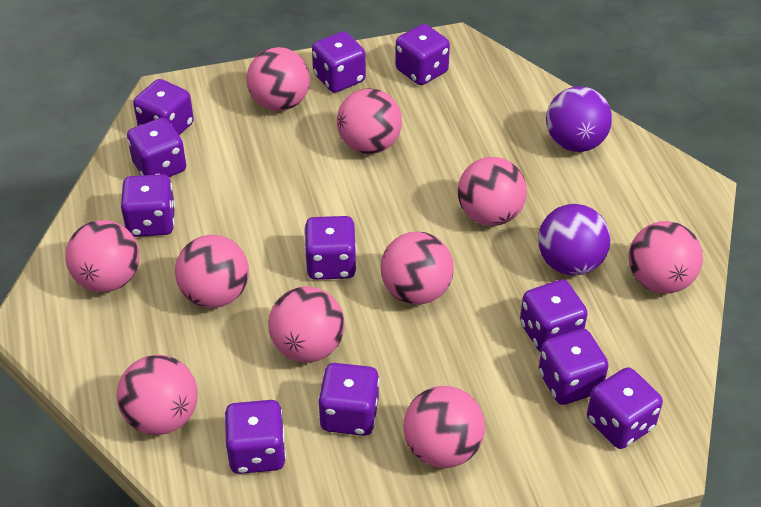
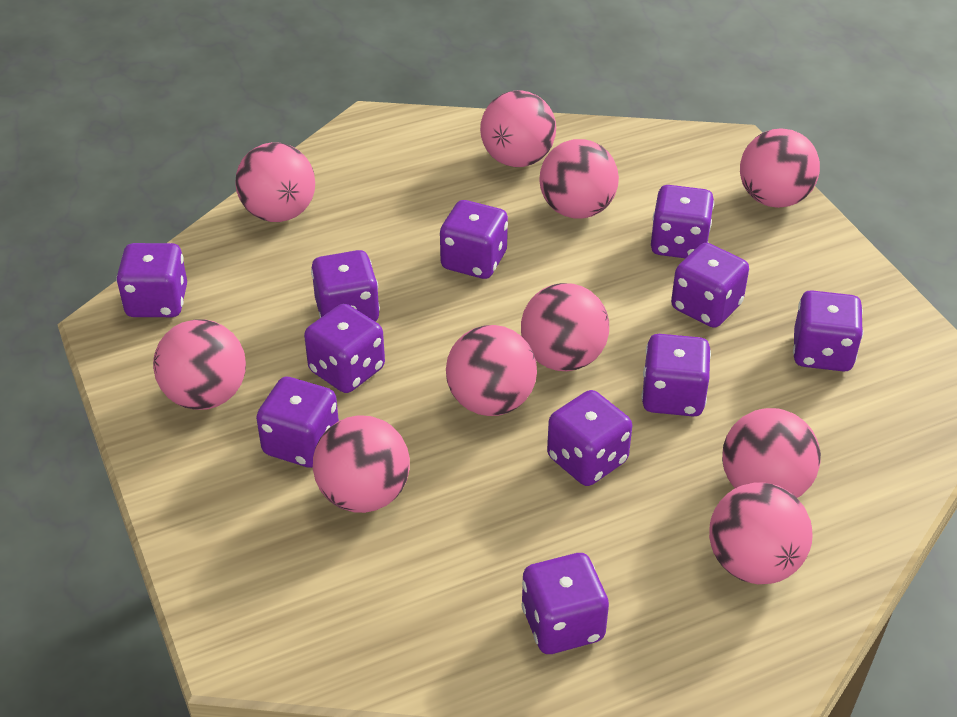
purple ball: 2 -> 0

